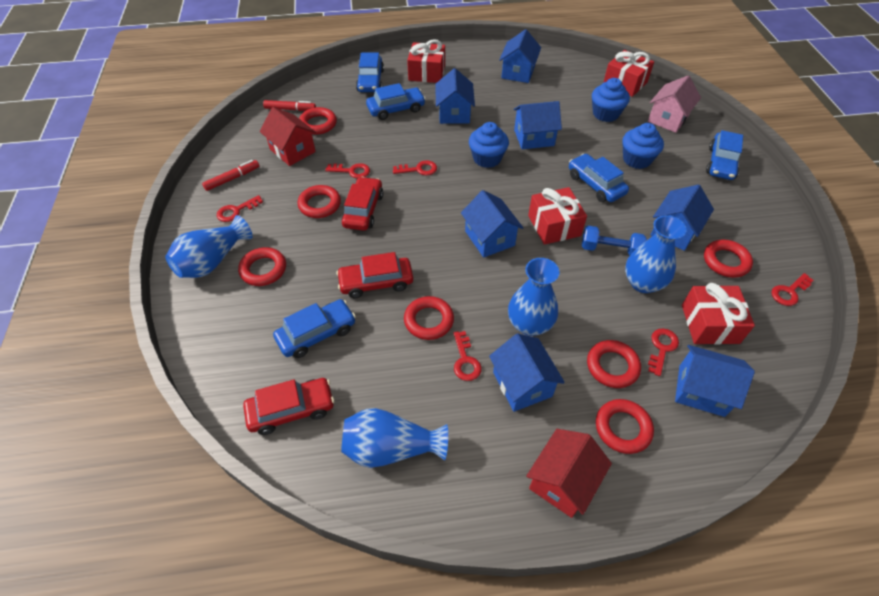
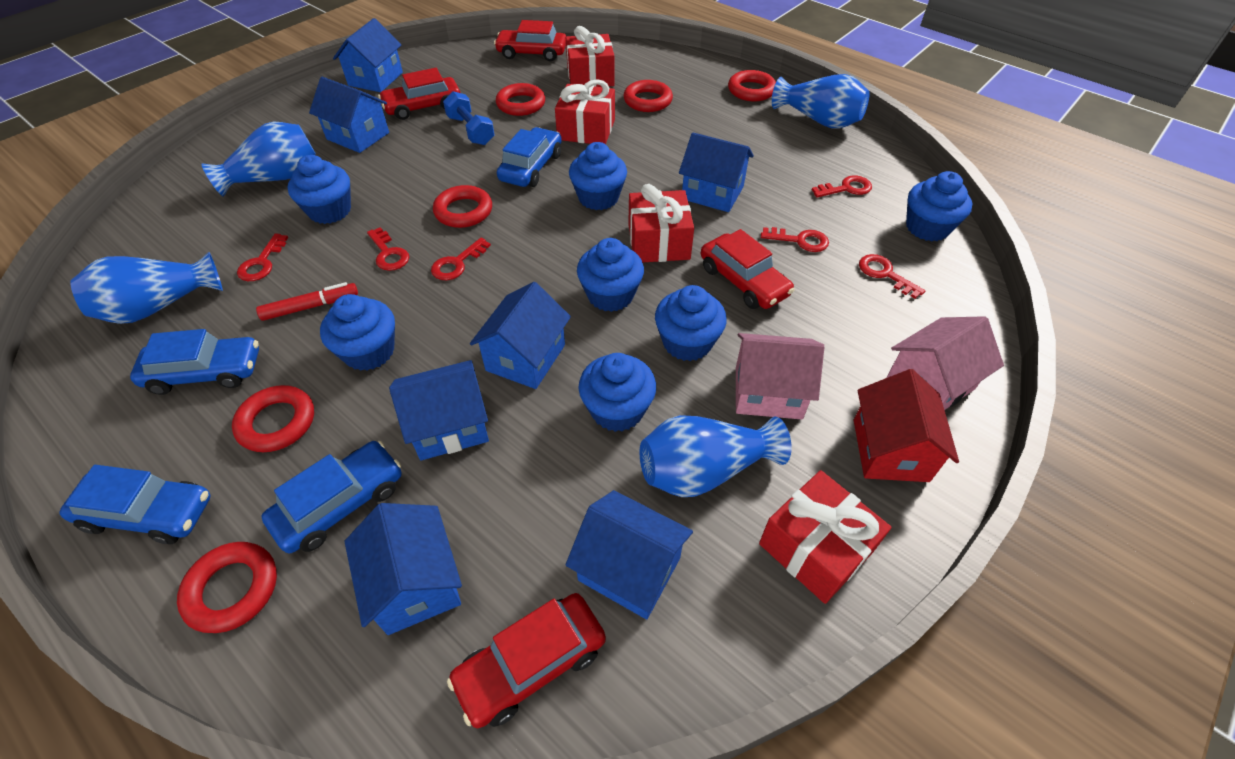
blue car: 5 -> 4
blue cupcake: 3 -> 7
pink house: 1 -> 2
red car: 3 -> 4
red house: 2 -> 1
red marker: 2 -> 1
red ring: 7 -> 6

